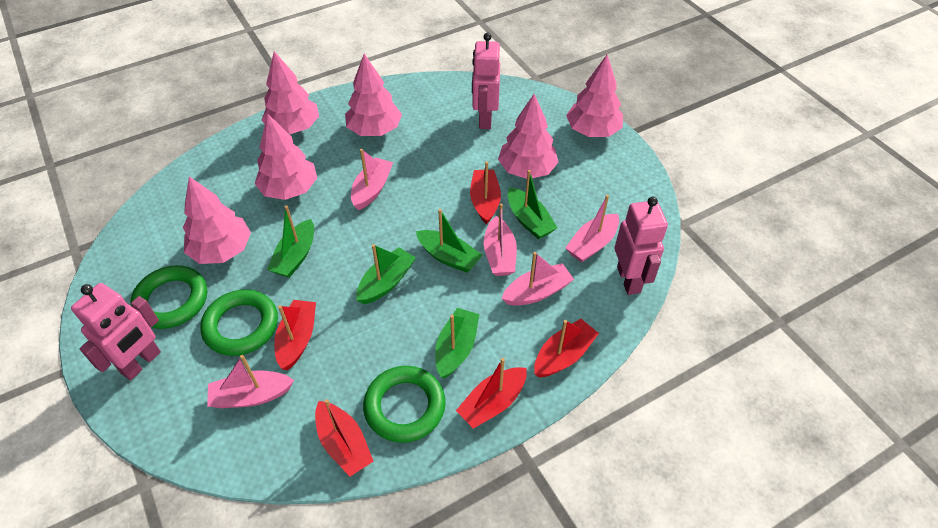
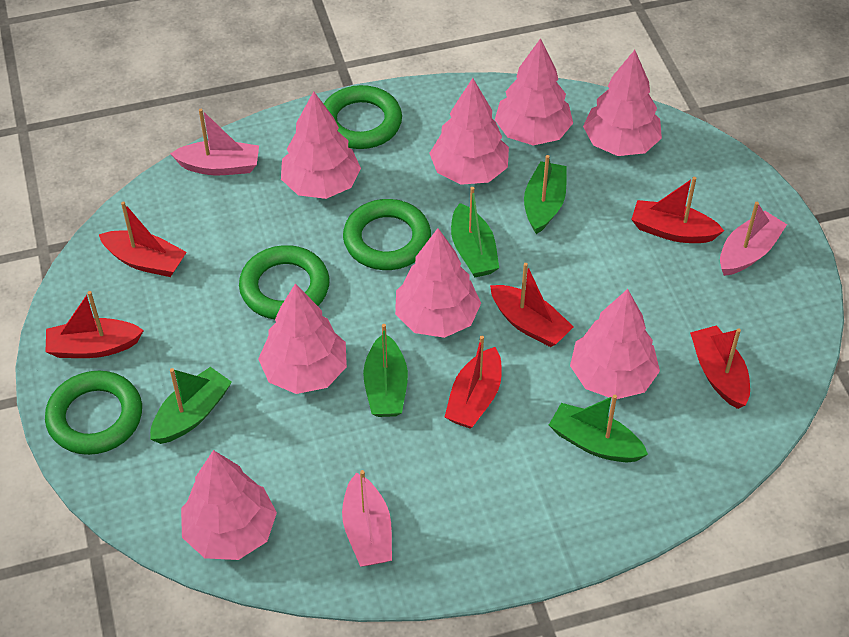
green ring: 3 -> 4
pink boat: 5 -> 3
pink robot: 3 -> 0
pink tree: 6 -> 8
red boat: 5 -> 6

